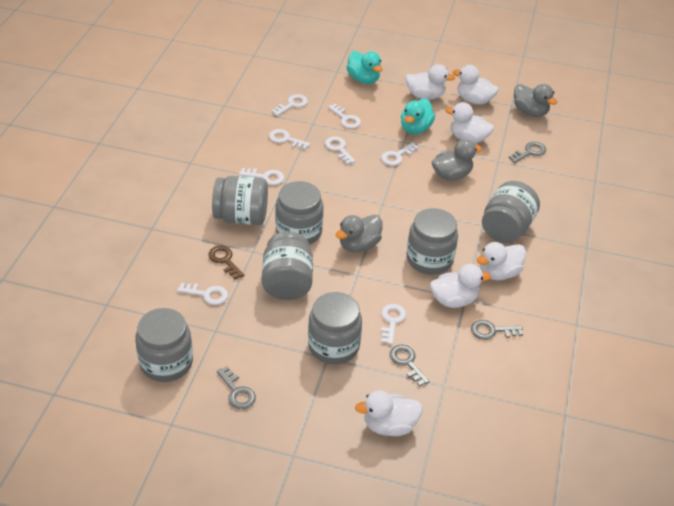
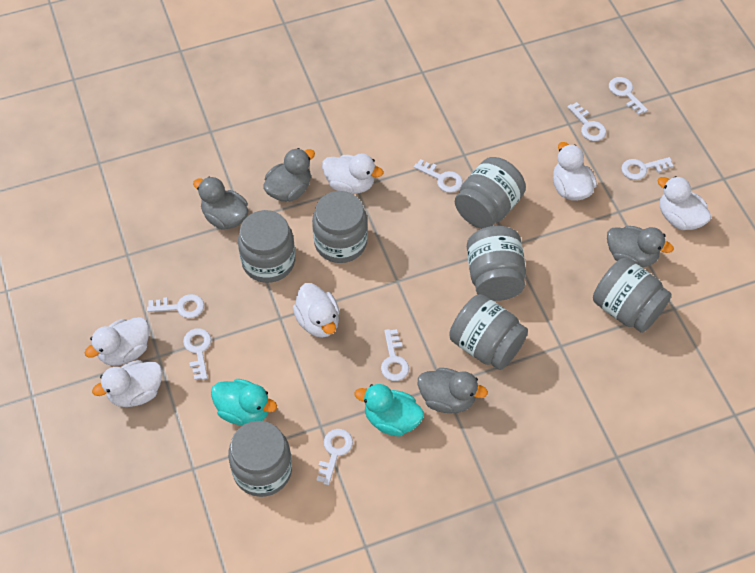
brown key: 1 -> 0
grey duck: 3 -> 4
grey key: 4 -> 0

